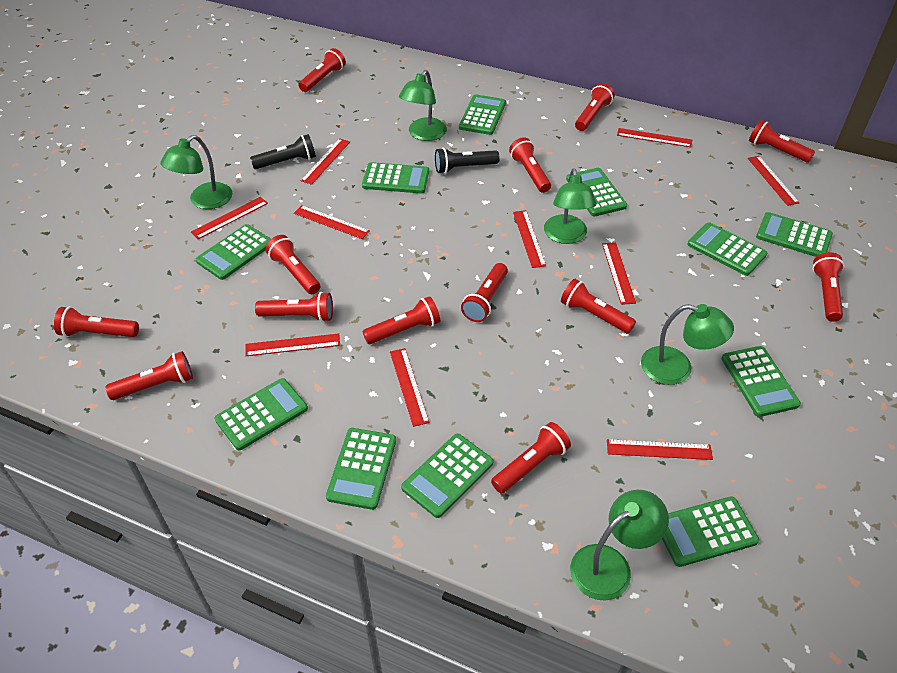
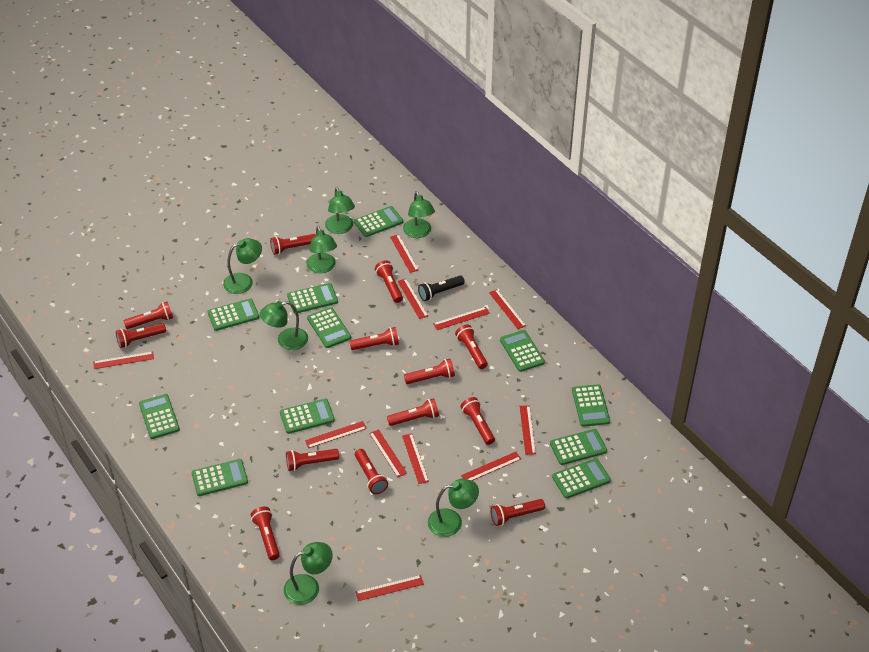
black flashlight: 2 -> 1
green lamp: 5 -> 7
red ruler: 10 -> 11

